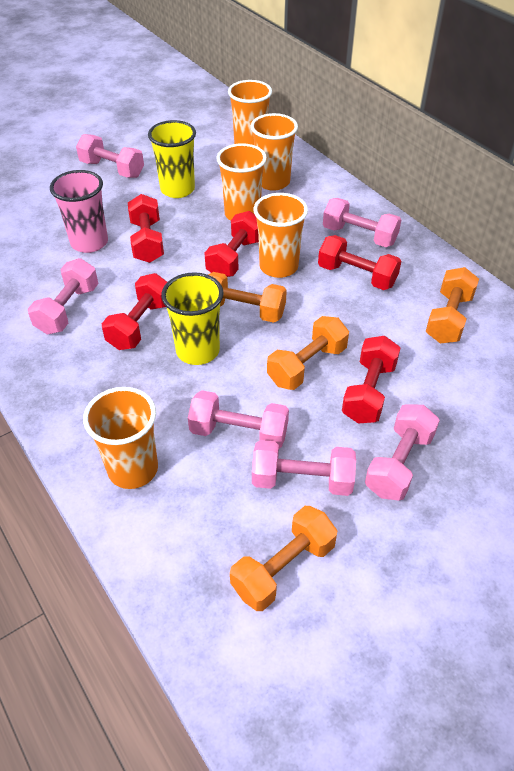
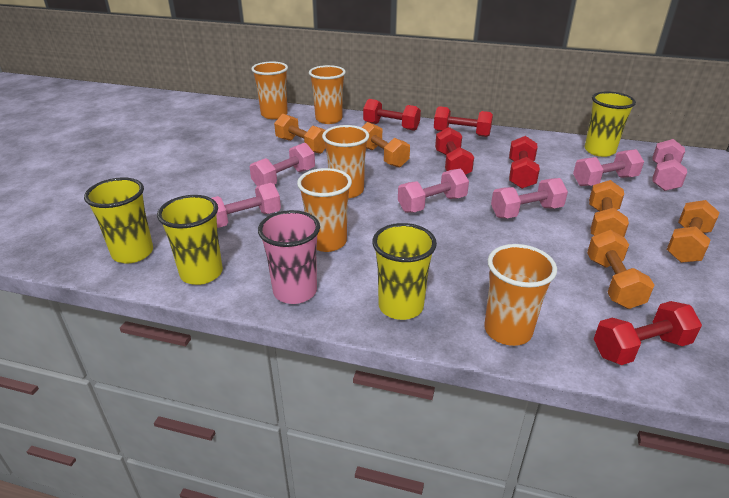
orange dumbbell: 4 -> 5
yellow cup: 2 -> 4

